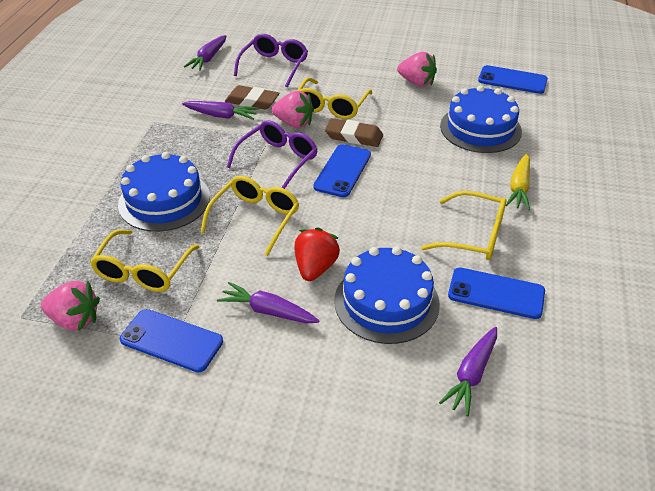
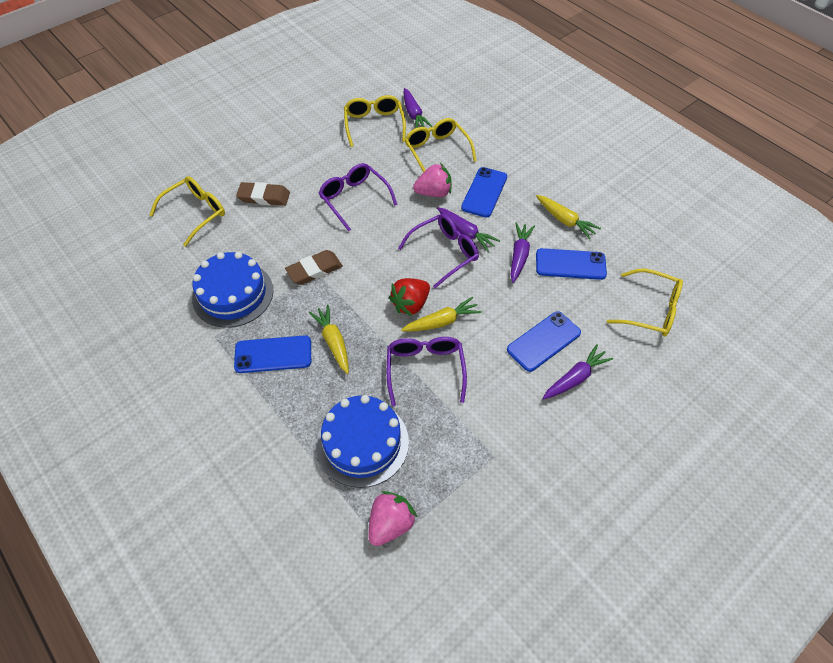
blue cake: 3 -> 2
pink strawberry: 3 -> 2
purple glasses: 2 -> 3
yellow carrot: 1 -> 3

